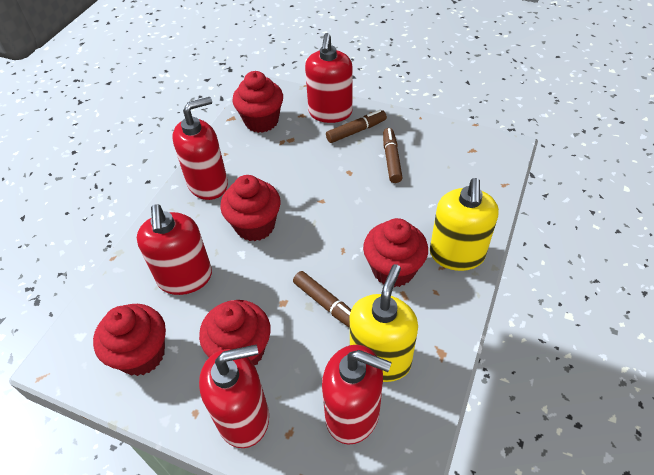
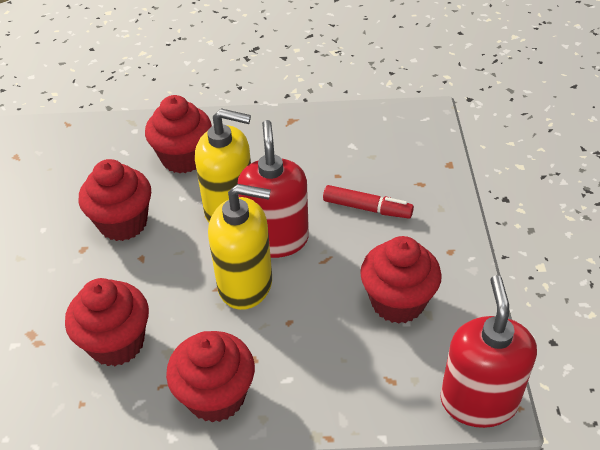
brown marker: 3 -> 0
red marker: 0 -> 1
red soap dispenser: 5 -> 2

